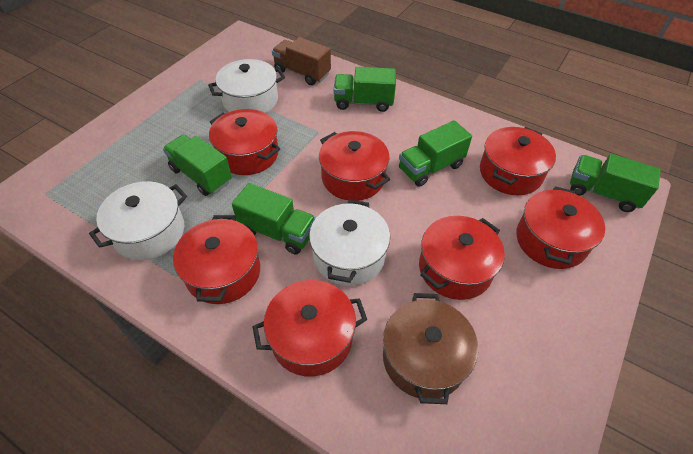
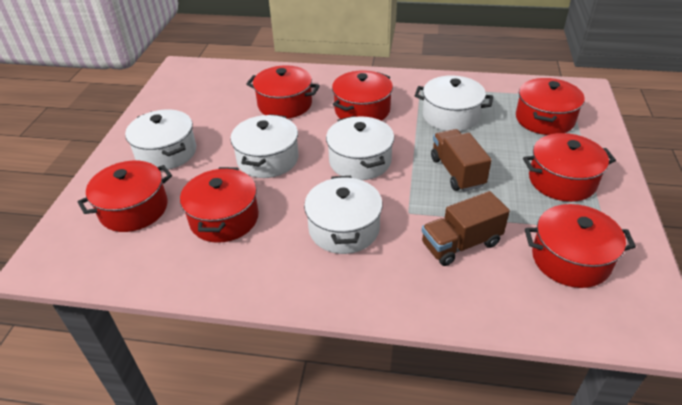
brown pot: 1 -> 0
brown truck: 1 -> 2
green truck: 5 -> 0
white pot: 3 -> 5

